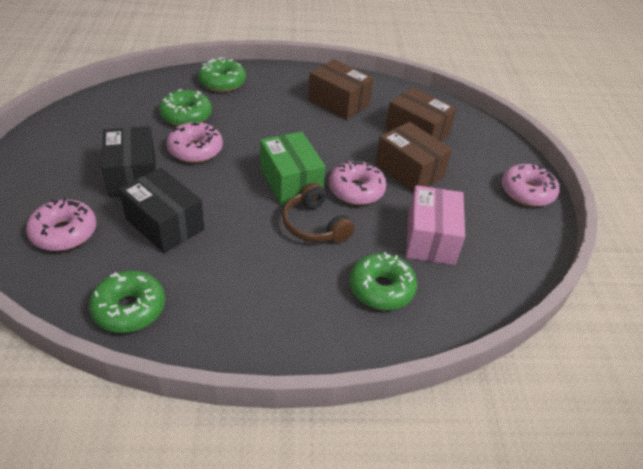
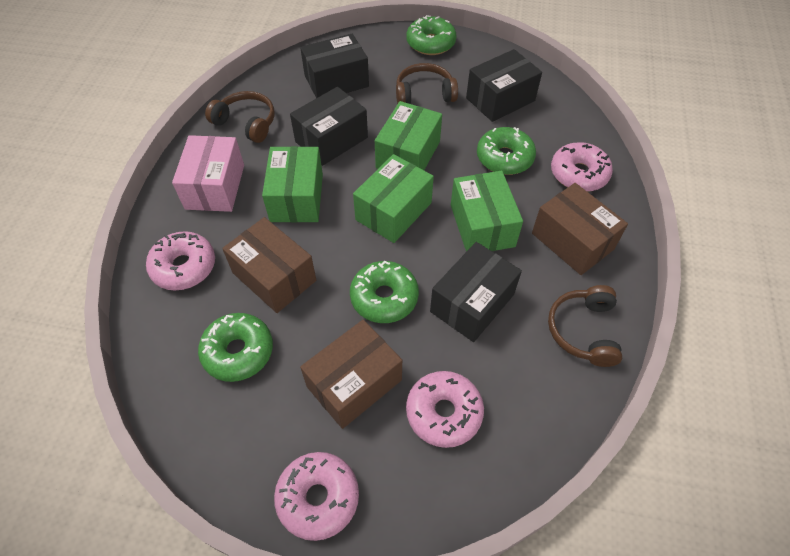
black box: 2 -> 4
brown headphones: 1 -> 3
green box: 1 -> 4

